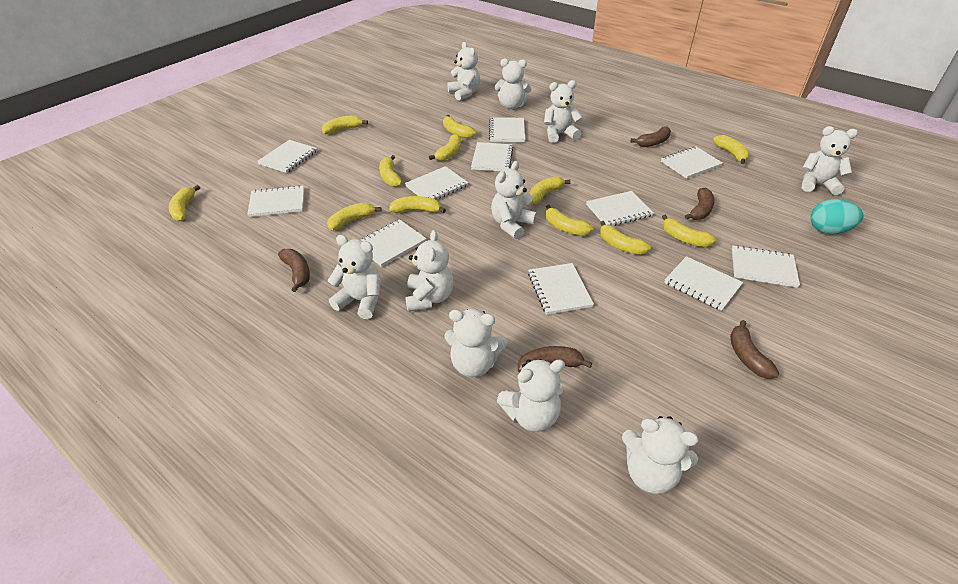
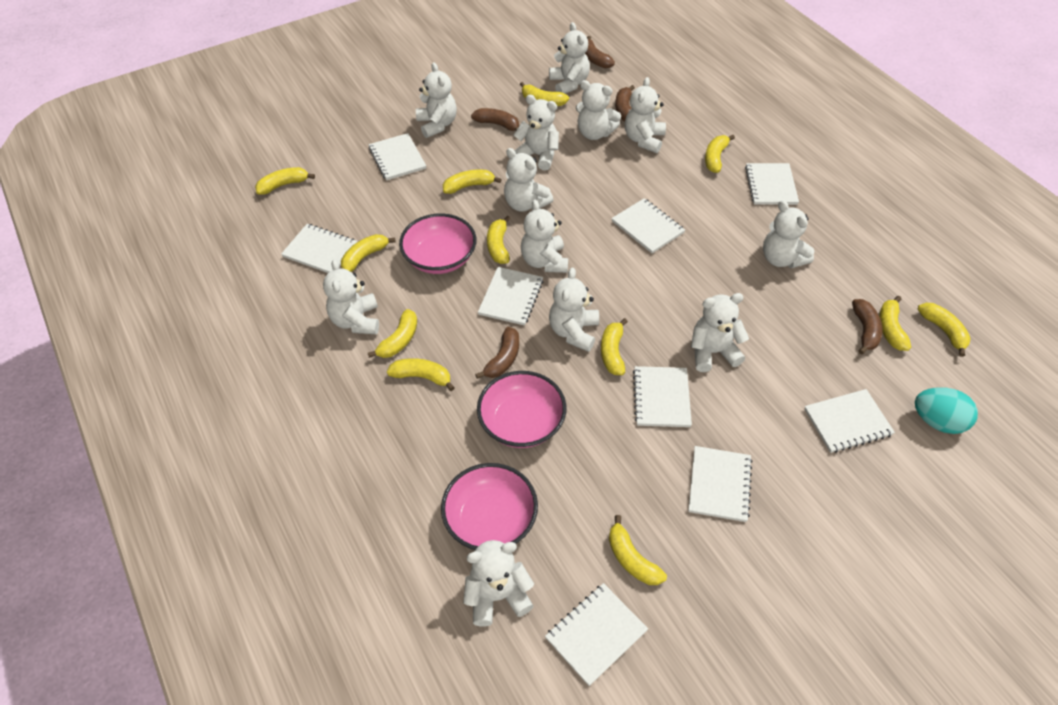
pink bowl: 0 -> 3
white notebook: 11 -> 9
white teddy bear: 10 -> 12

